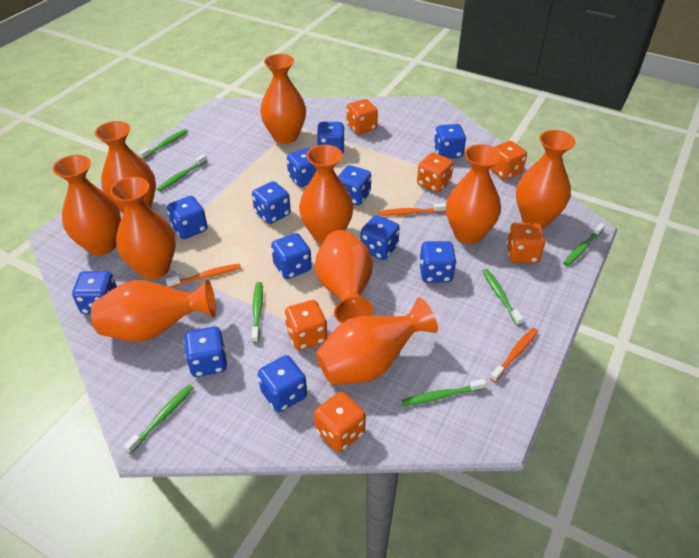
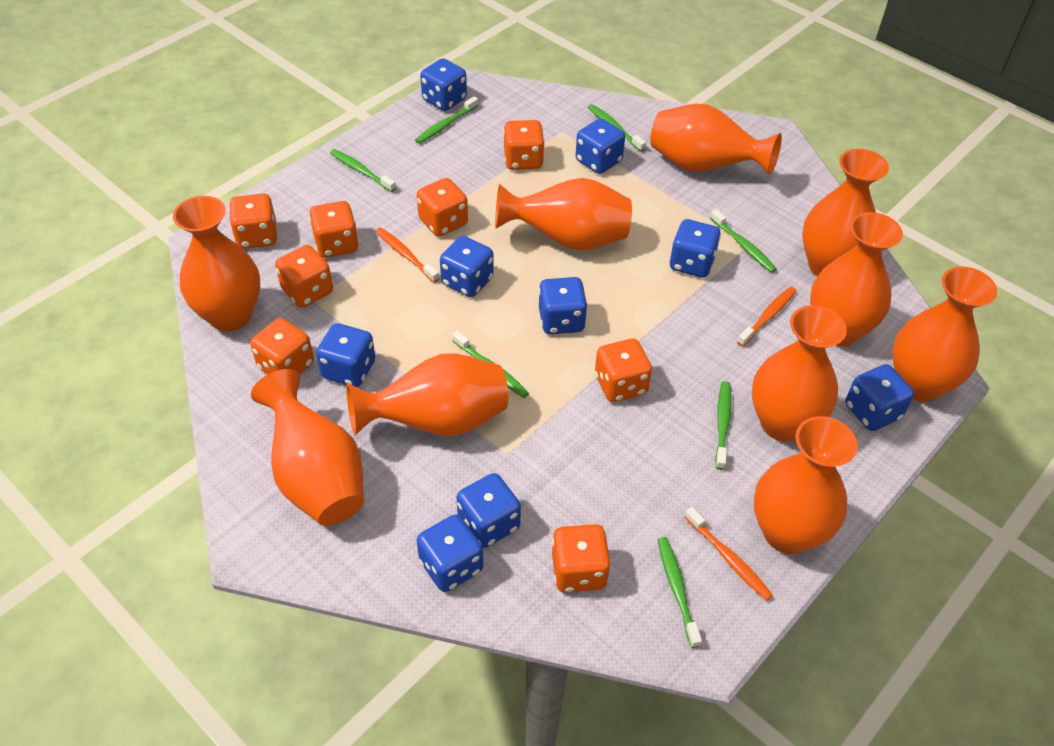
blue dice: 12 -> 9
orange dice: 6 -> 8

